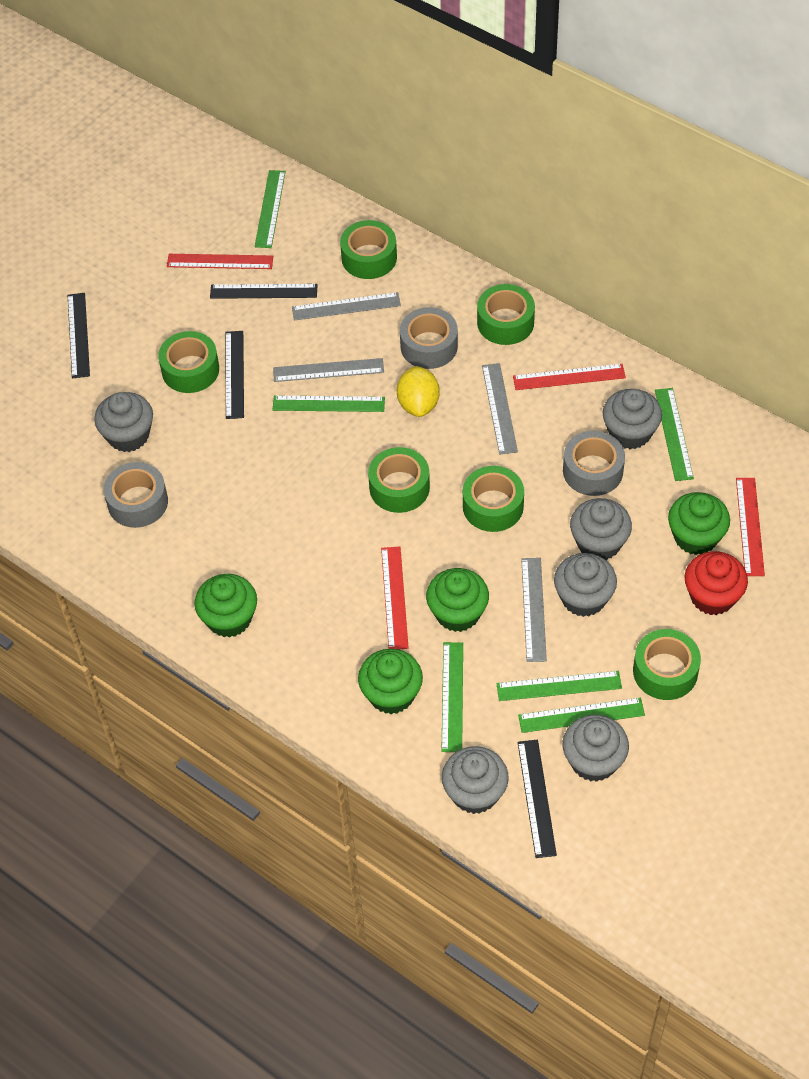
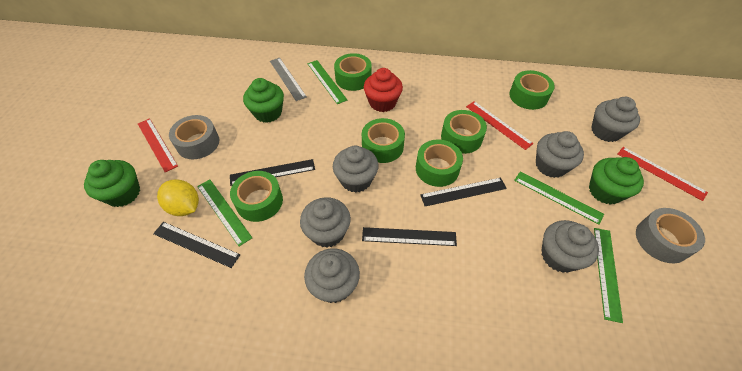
green cupcake: 4 -> 3
green ruler: 6 -> 4
grey ruler: 4 -> 1
grey tape: 3 -> 2
red ruler: 4 -> 3

